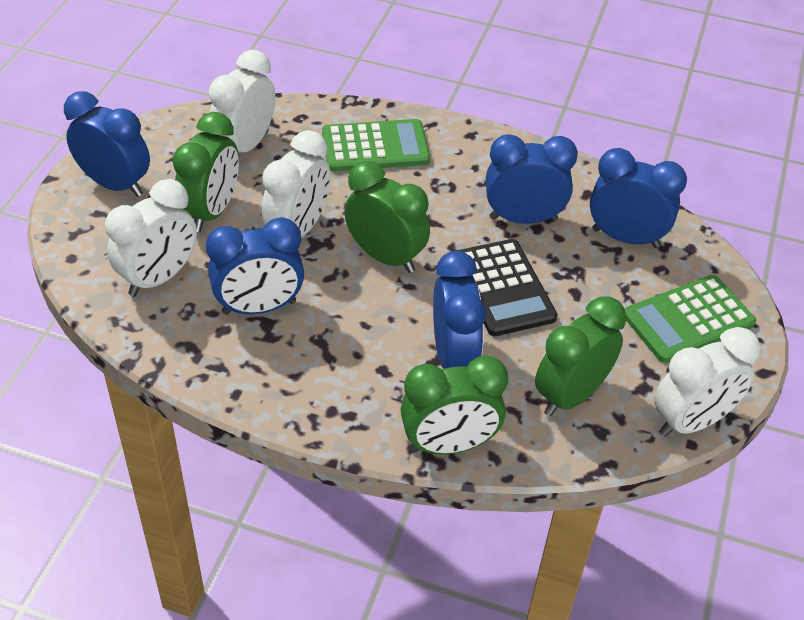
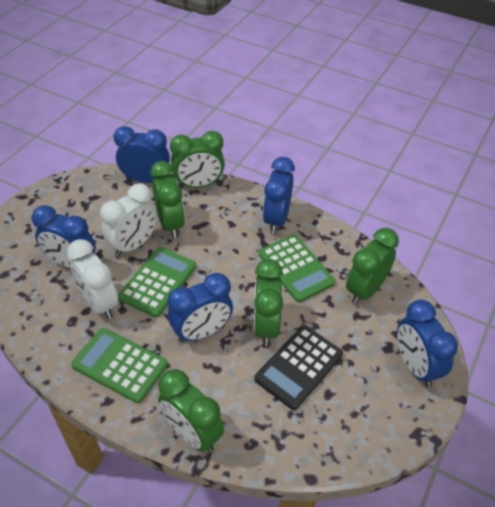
green calculator: 2 -> 3
green clock: 4 -> 5
white clock: 4 -> 2

